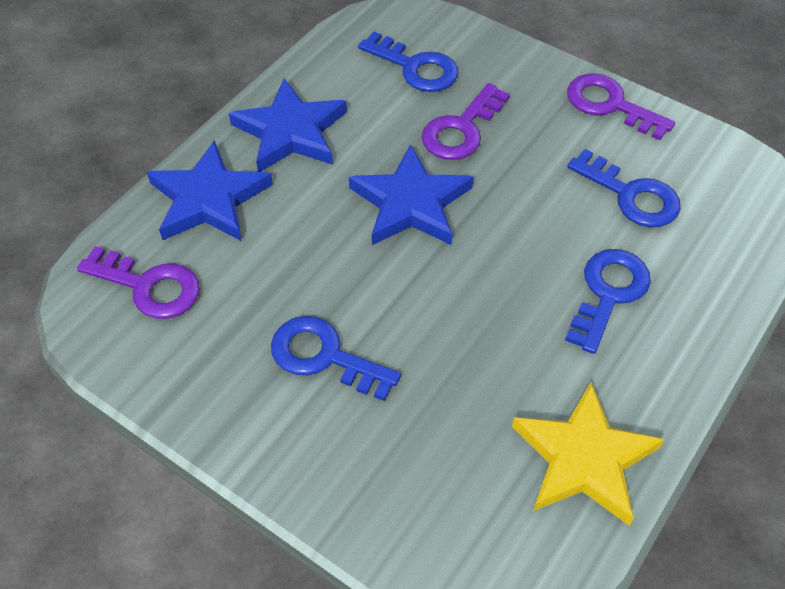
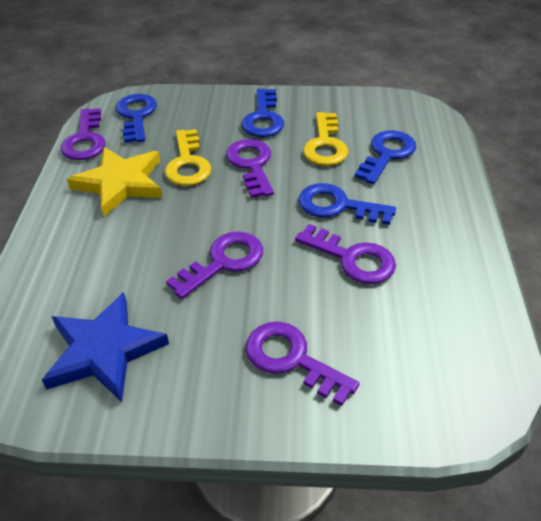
blue star: 3 -> 1
purple key: 3 -> 5
yellow key: 0 -> 2

